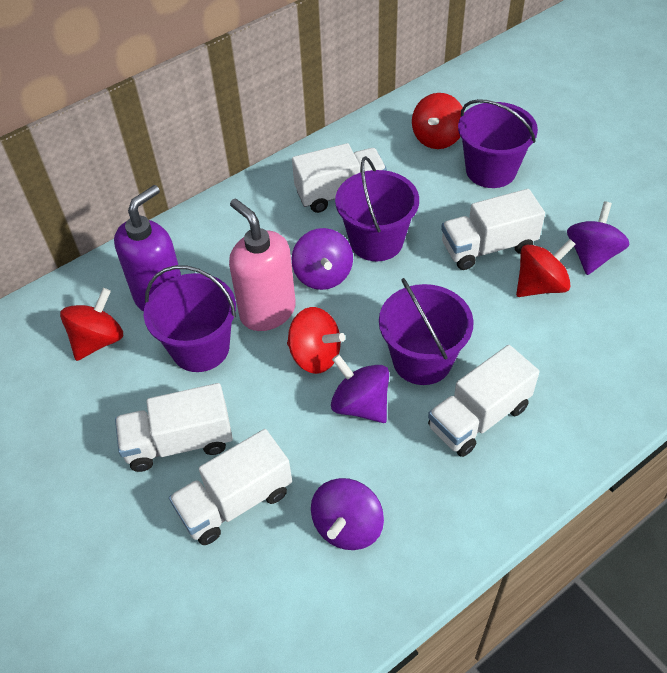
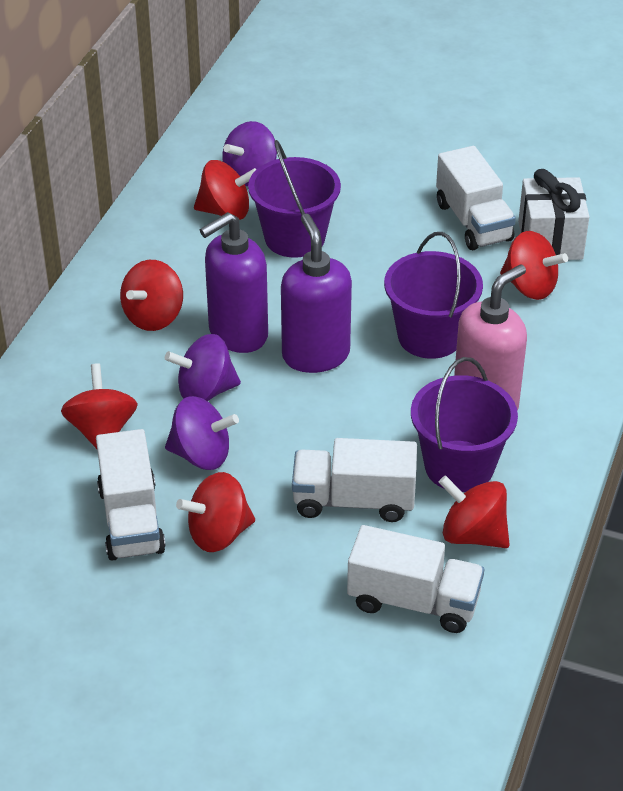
purple bucket: 4 -> 3
purple soap dispenser: 1 -> 2
purple spinning top: 4 -> 3
red spinning top: 4 -> 6
white gift: 0 -> 1
white truck: 5 -> 4

